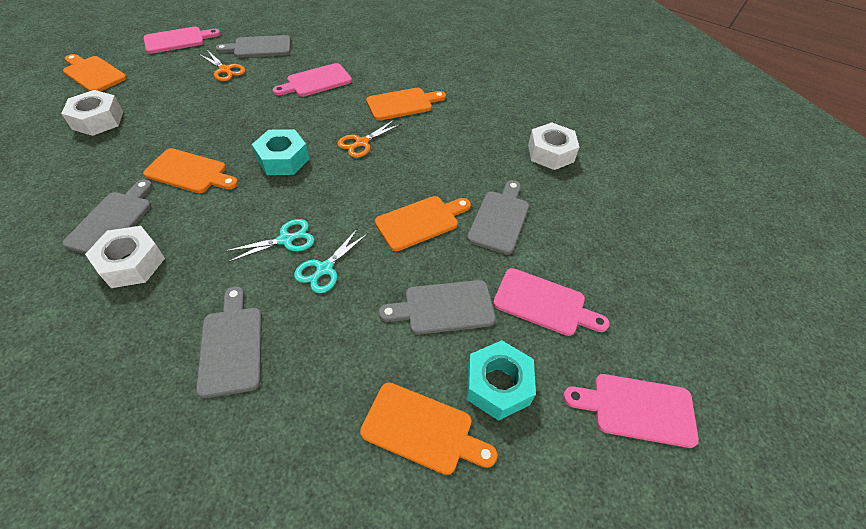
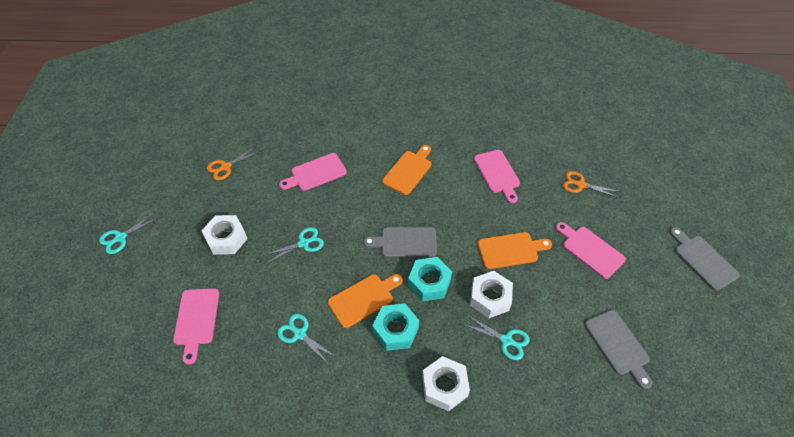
grey cutting board: 5 -> 3
orange cutting board: 5 -> 3
turquoise scissors: 2 -> 4

